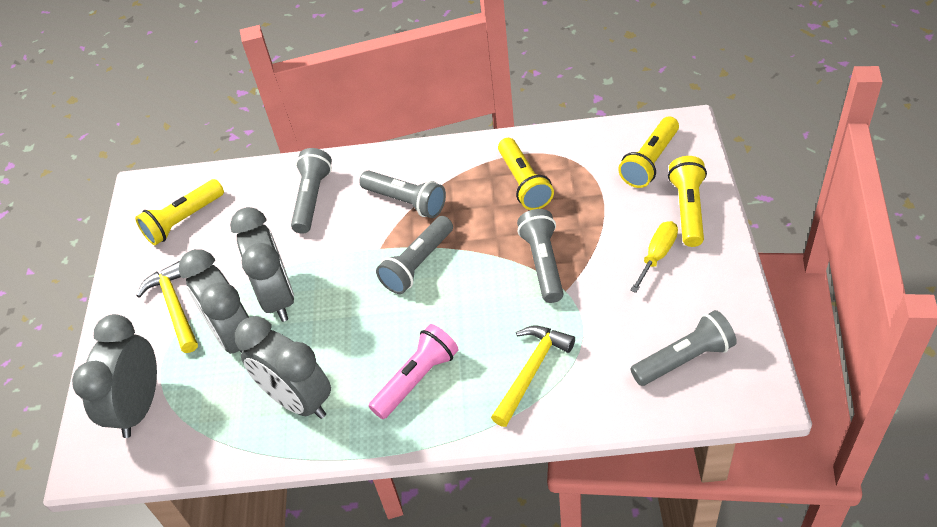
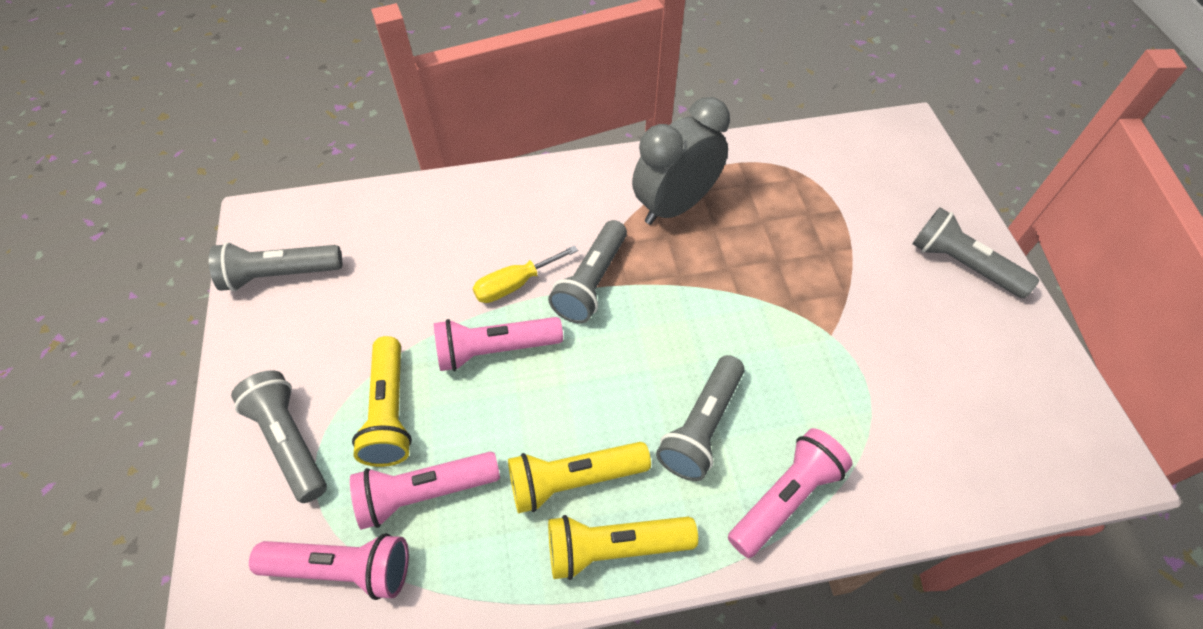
grey clock: 4 -> 1
pink flashlight: 1 -> 4
yellow flashlight: 4 -> 3
yellow hammer: 2 -> 0

